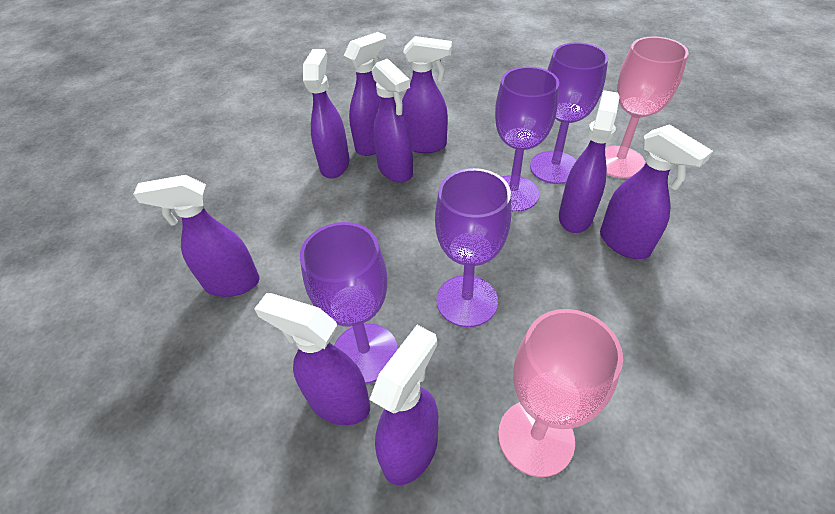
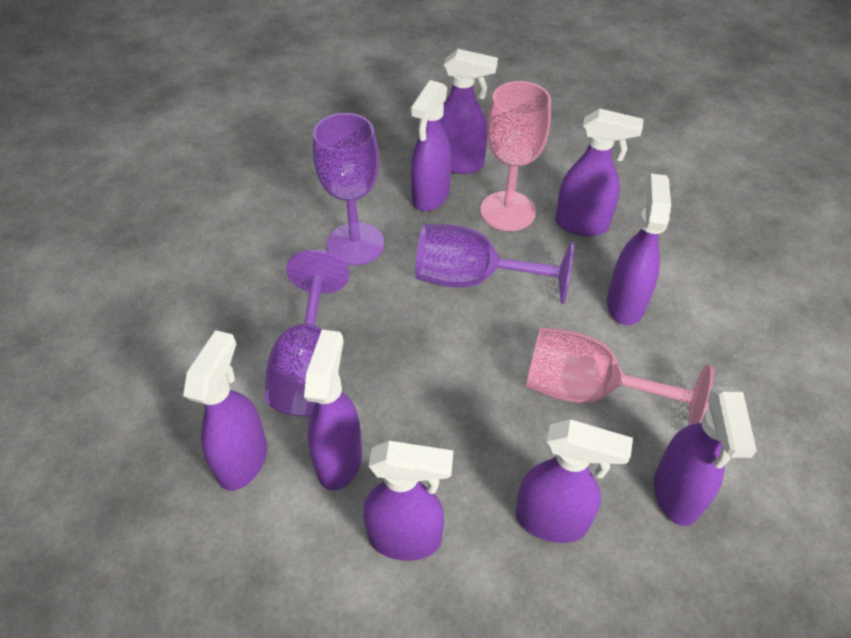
purple goblet: 4 -> 3

